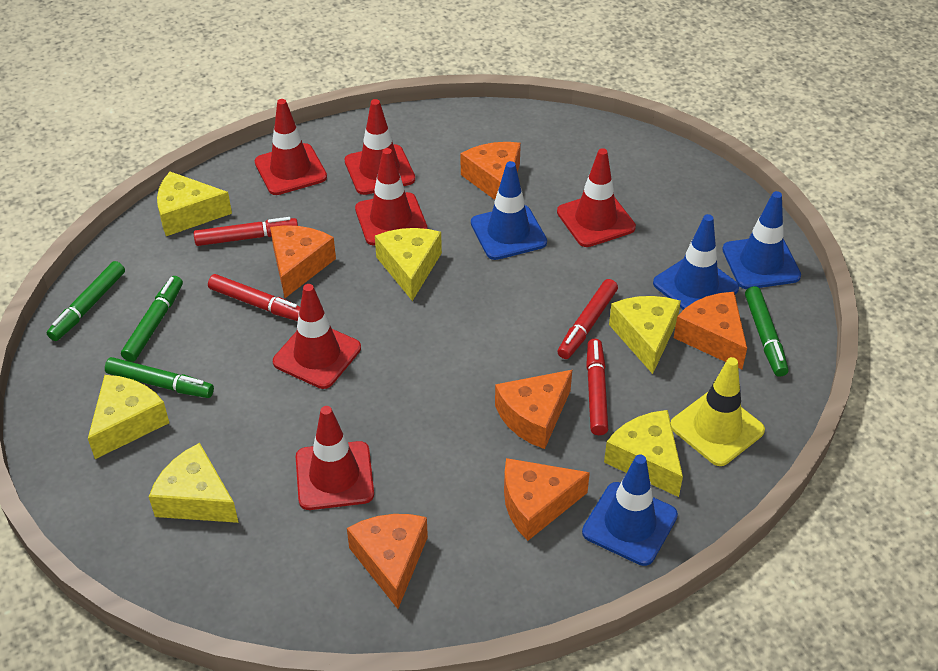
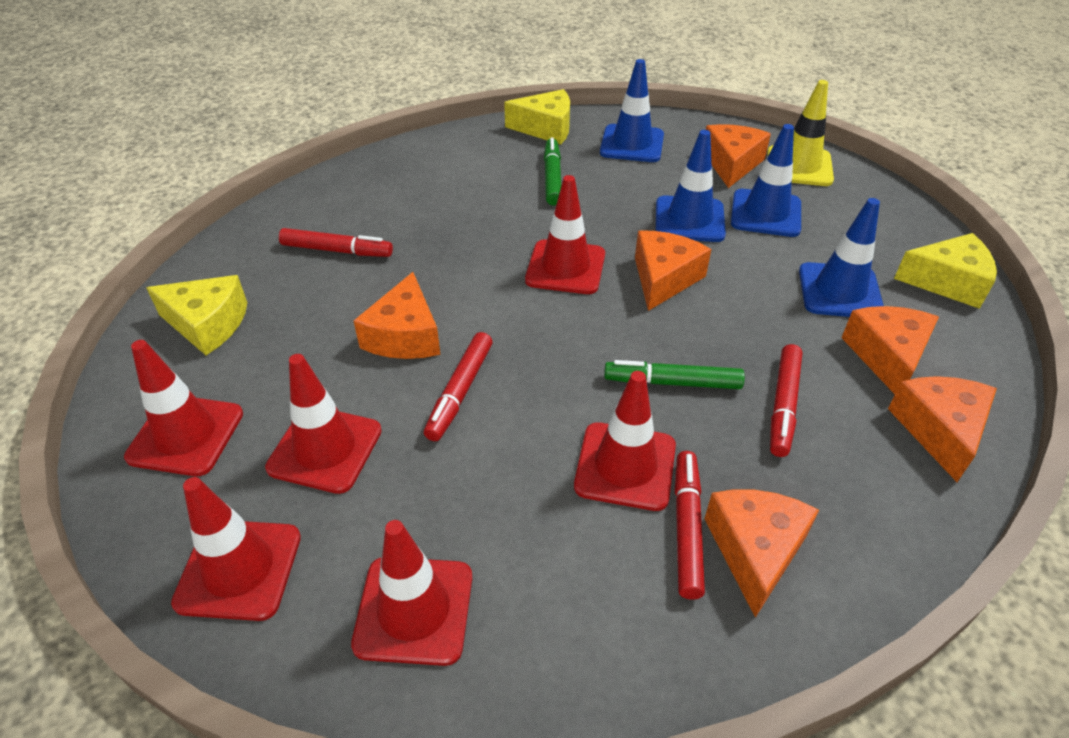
green marker: 4 -> 2
yellow cheese: 6 -> 3

